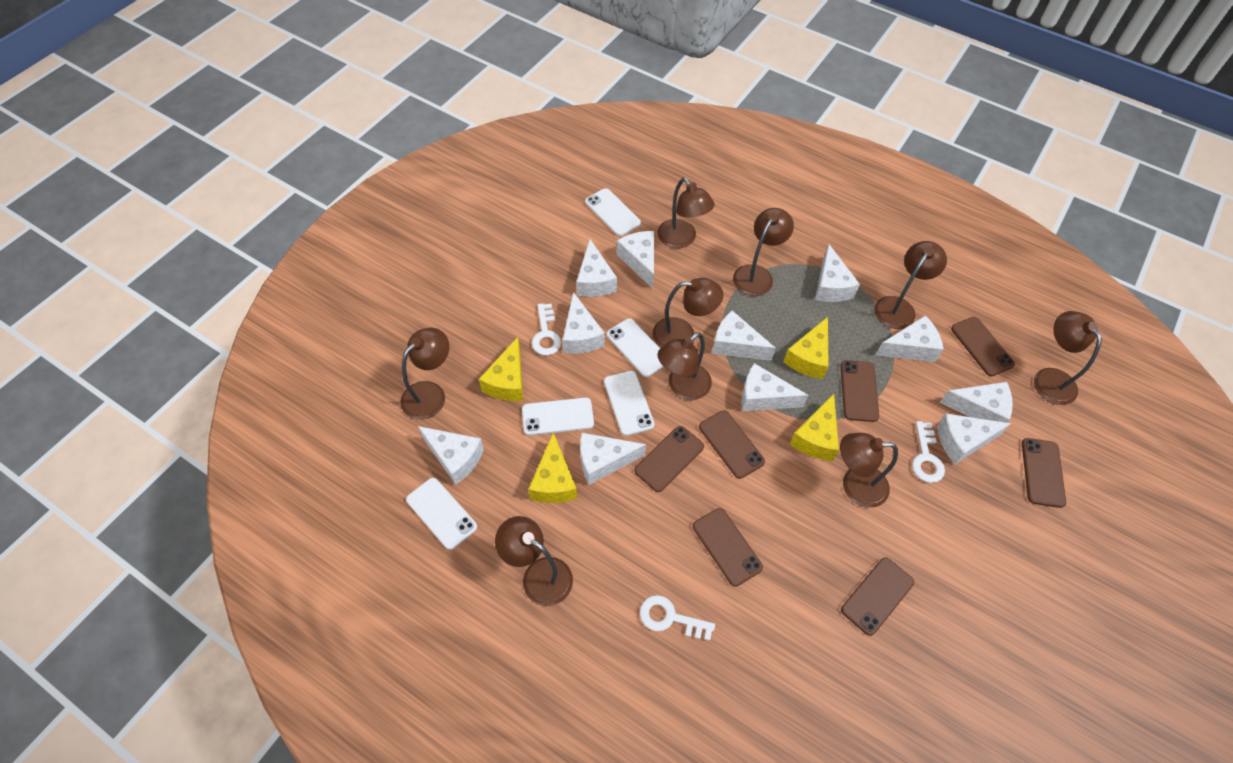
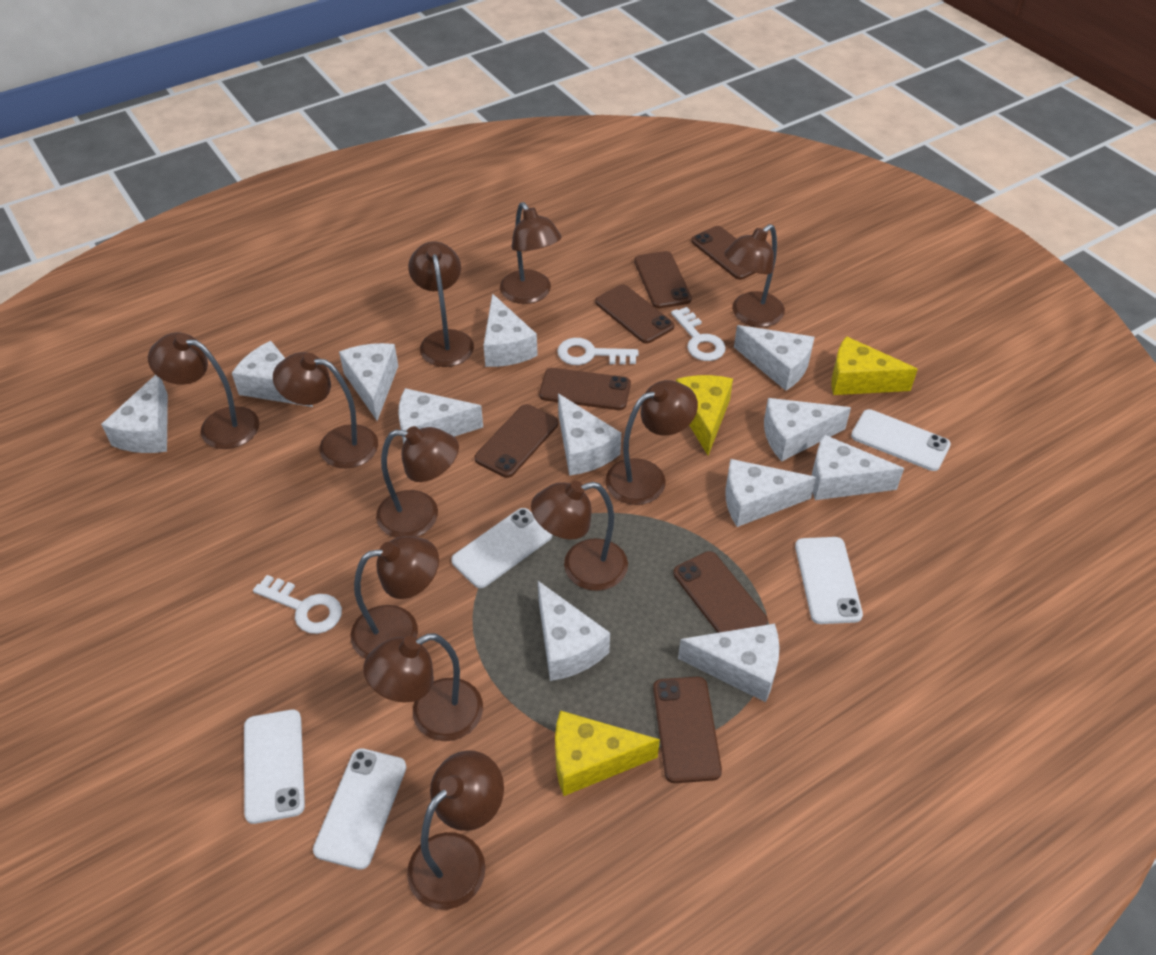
brown lamp: 9 -> 11
white cheese: 11 -> 12
yellow cheese: 4 -> 3

